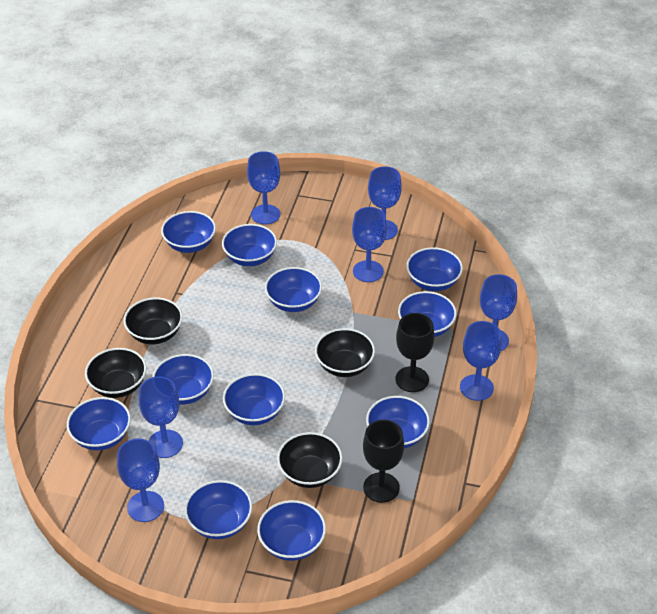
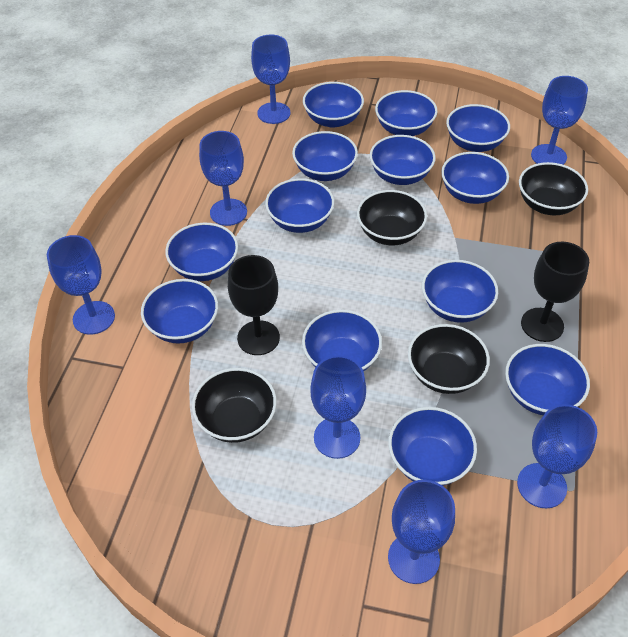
blue bowl: 11 -> 13

